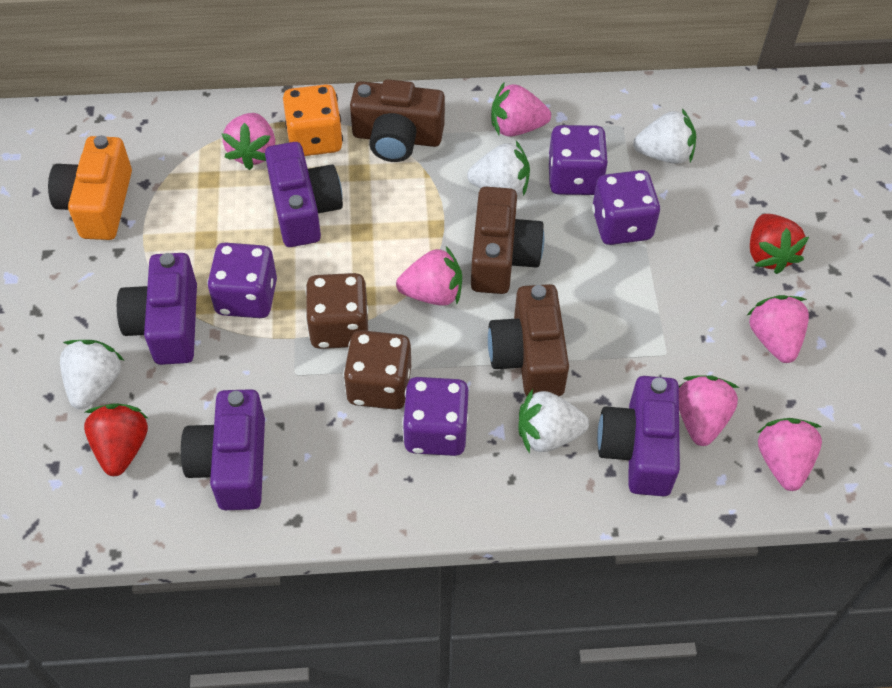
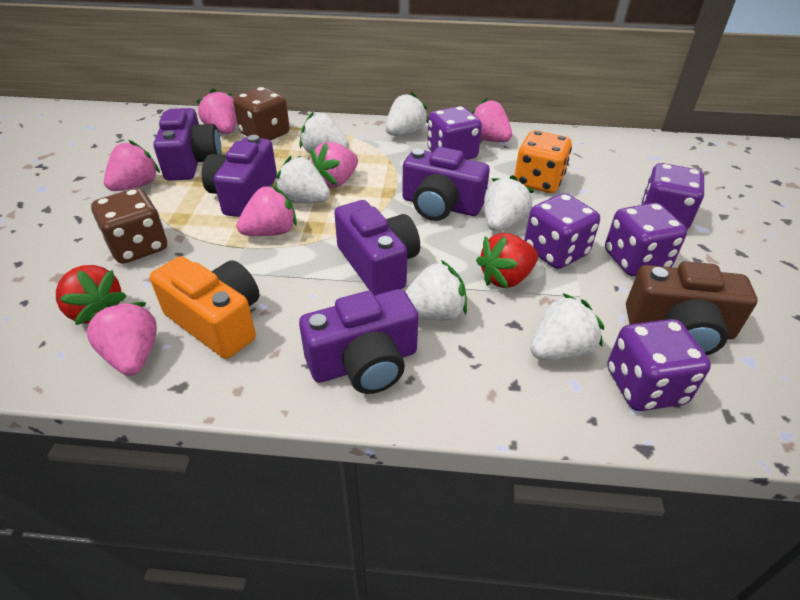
brown camera: 3 -> 1
purple camera: 4 -> 5
purple dice: 4 -> 5
white strawberry: 4 -> 6

